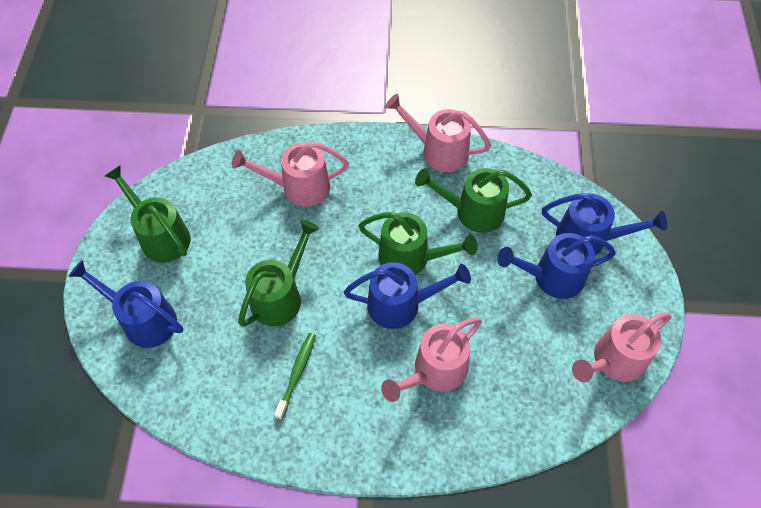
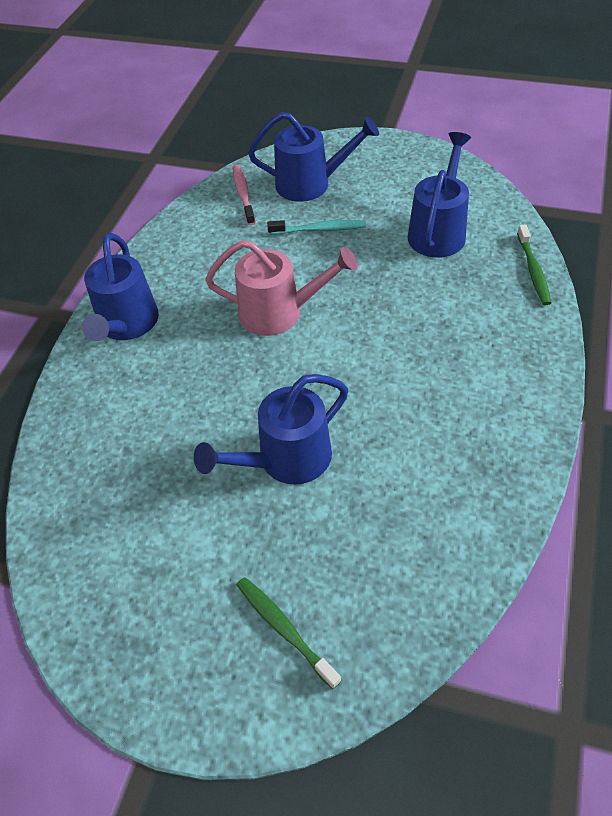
green toothbrush: 1 -> 2
green watering can: 4 -> 0
pink toothbrush: 0 -> 1
pink watering can: 4 -> 1
turquoise toothbrush: 0 -> 1

